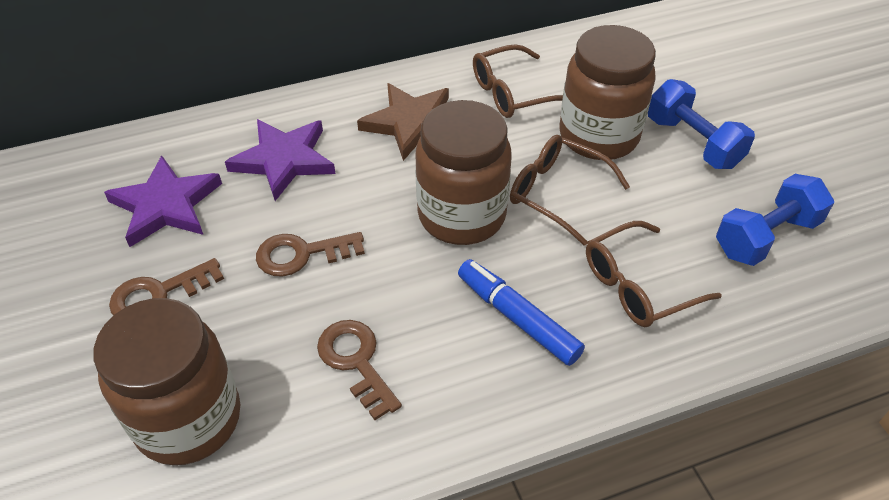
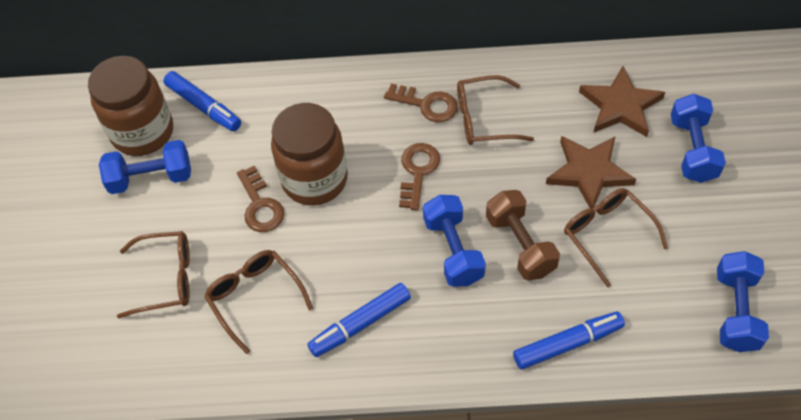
blue dumbbell: 2 -> 4
blue marker: 1 -> 3
brown dumbbell: 0 -> 1
brown glasses: 3 -> 4
brown jar: 3 -> 2
brown star: 1 -> 2
purple star: 2 -> 0

